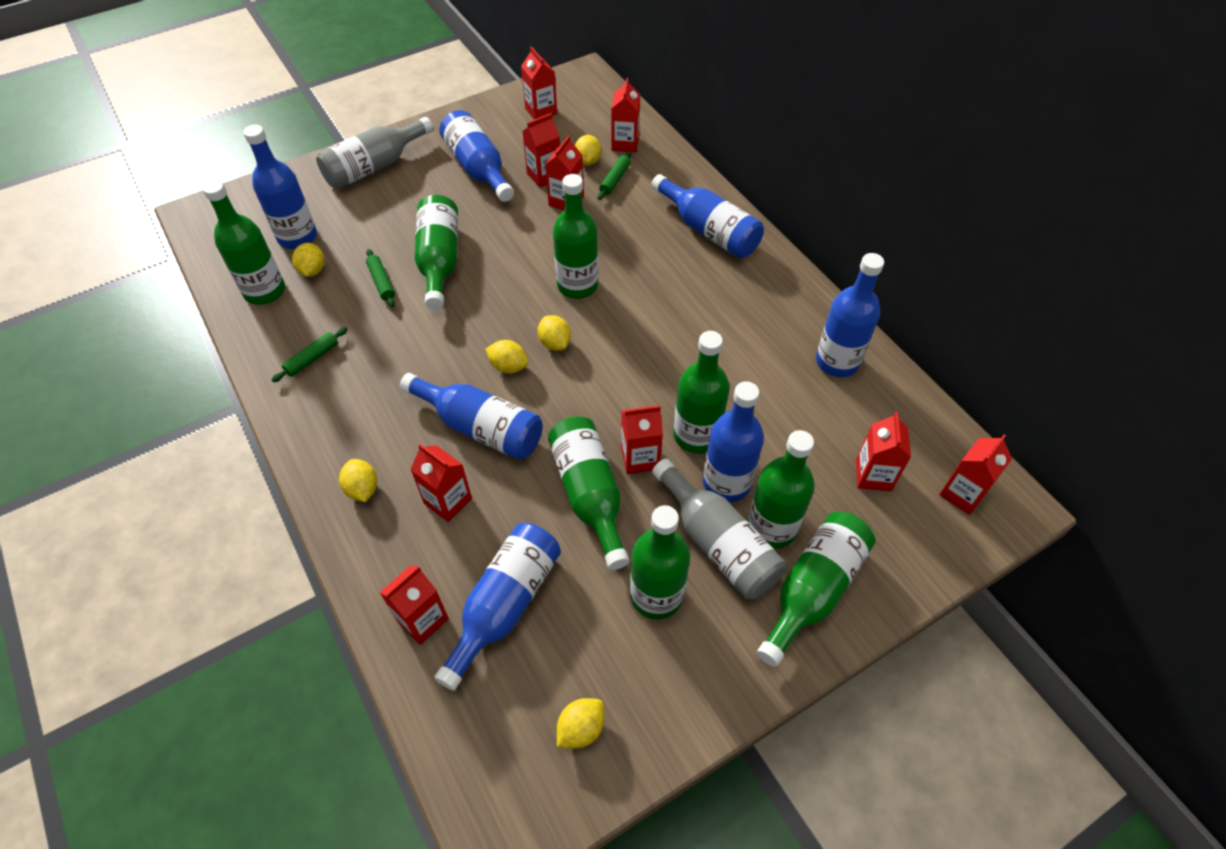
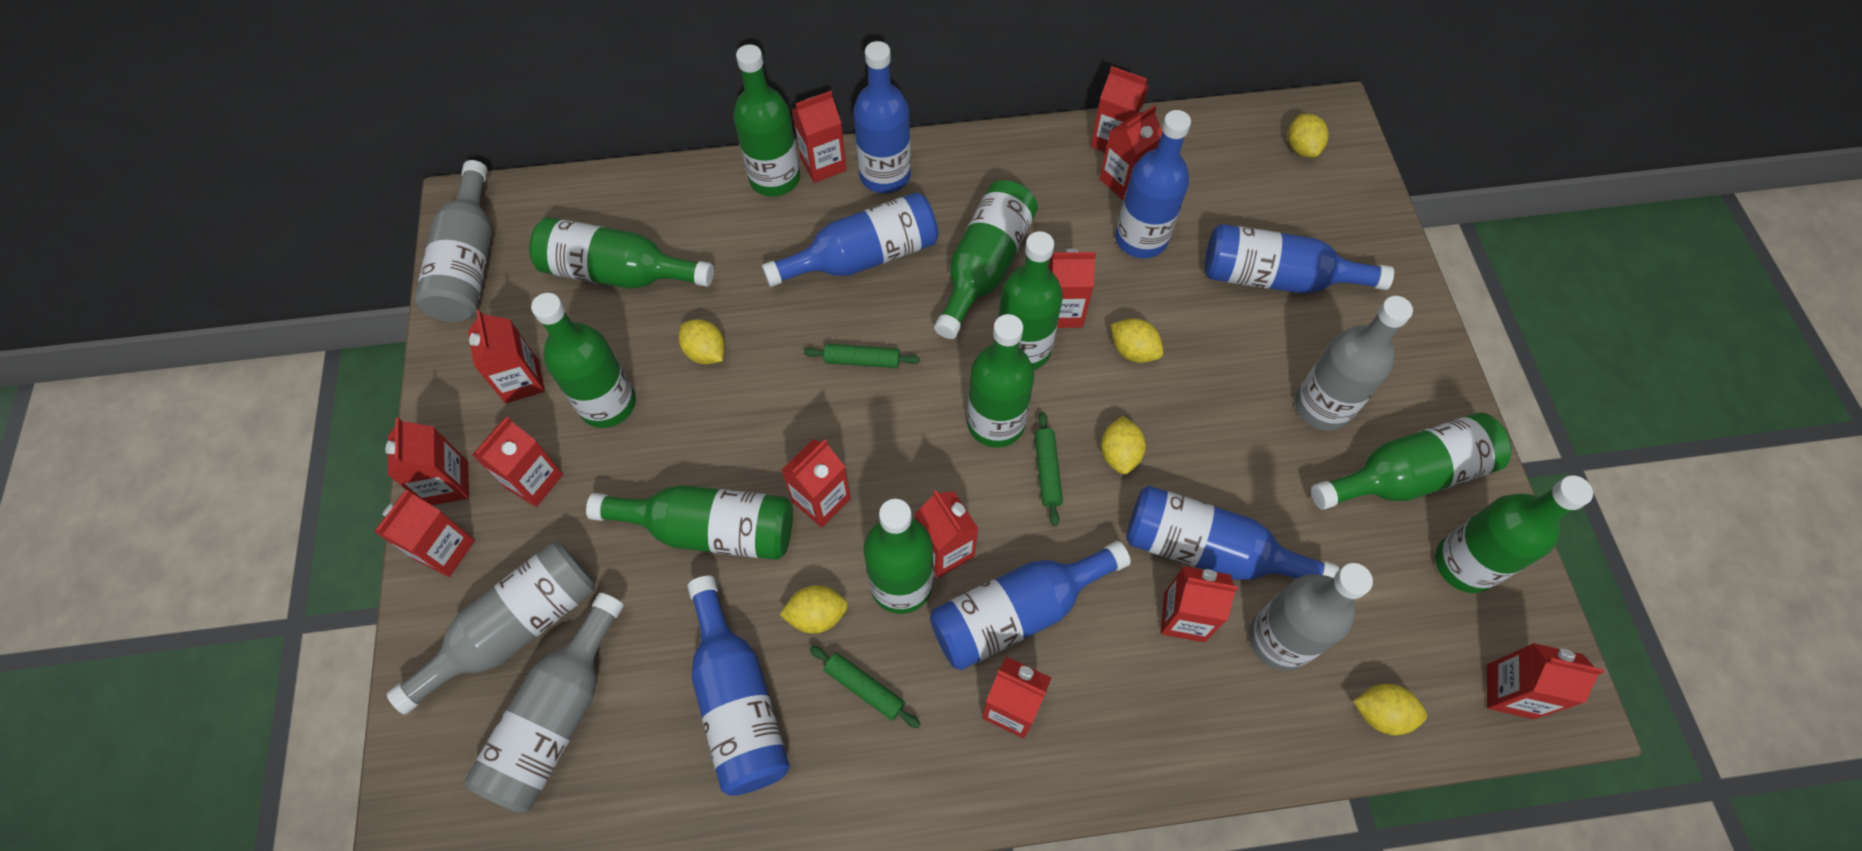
green bottle: 8 -> 10
grey bottle: 2 -> 5
red carton: 9 -> 13

